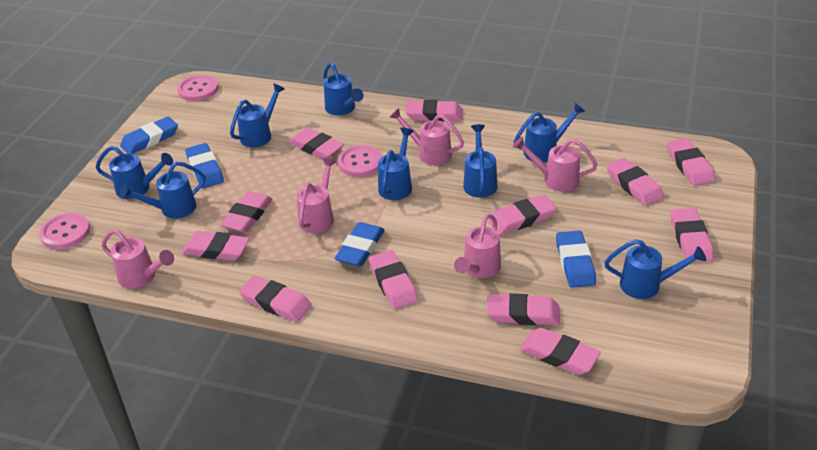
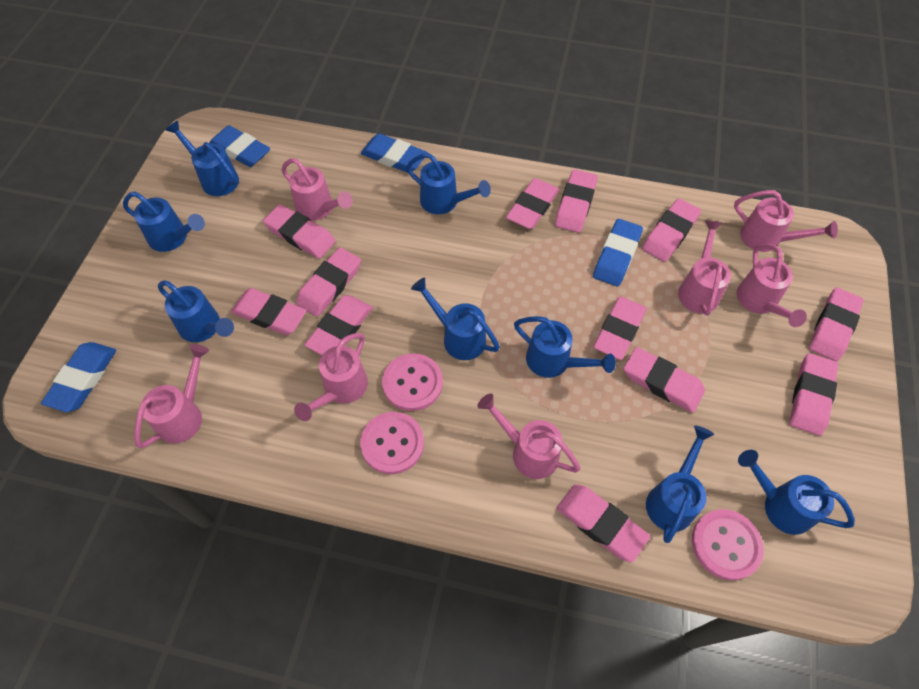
pink watering can: 5 -> 7

